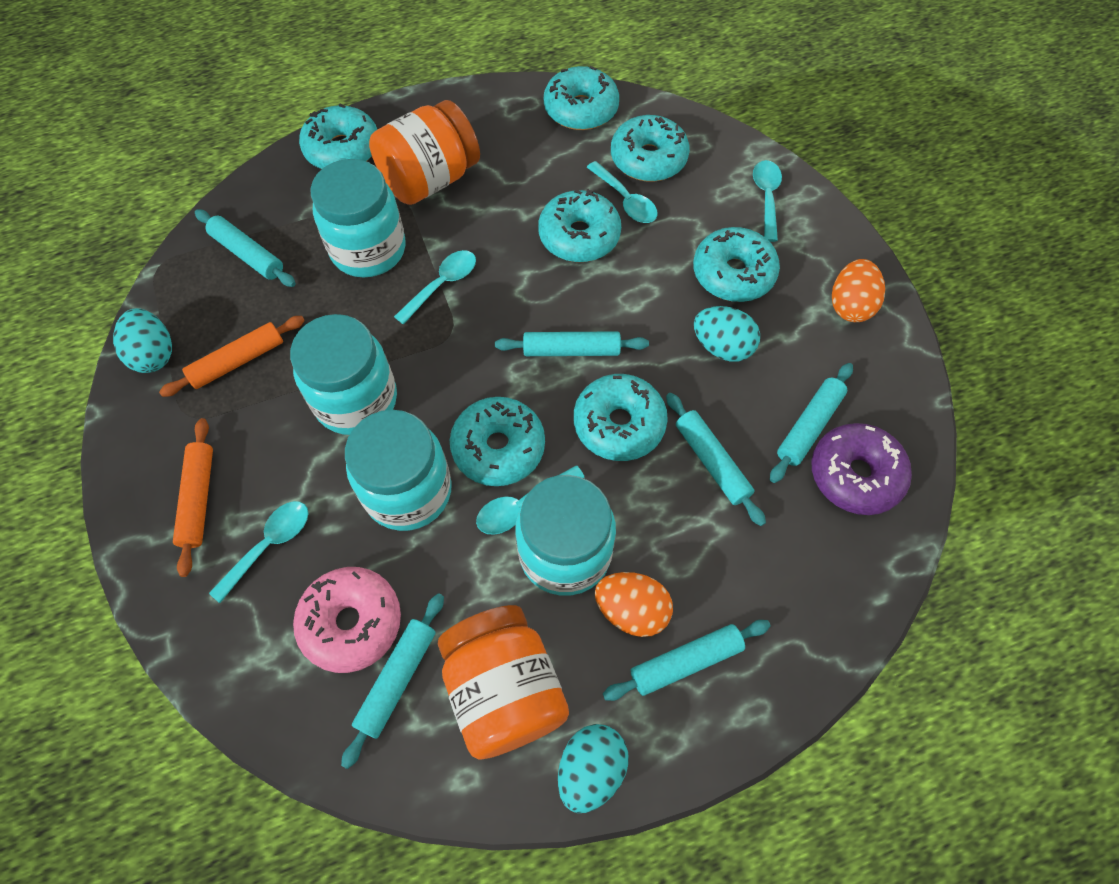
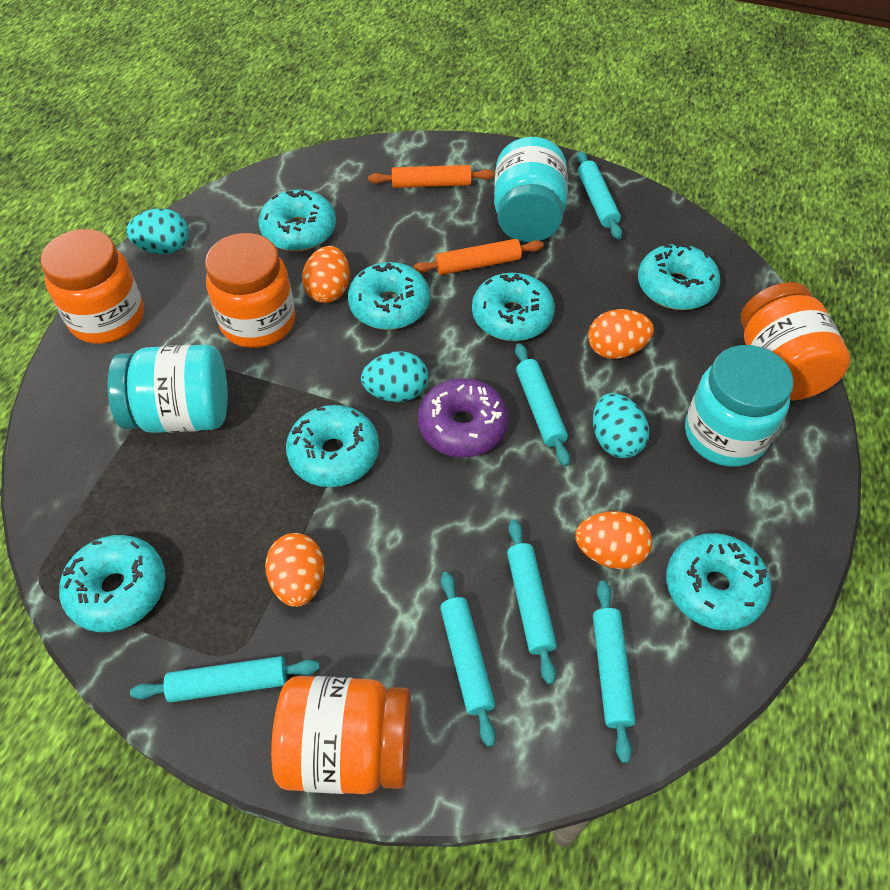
orange egg: 2 -> 4
orange jar: 2 -> 4
pink donut: 1 -> 0
turquoise jar: 4 -> 3
turquoise spoon: 5 -> 0

